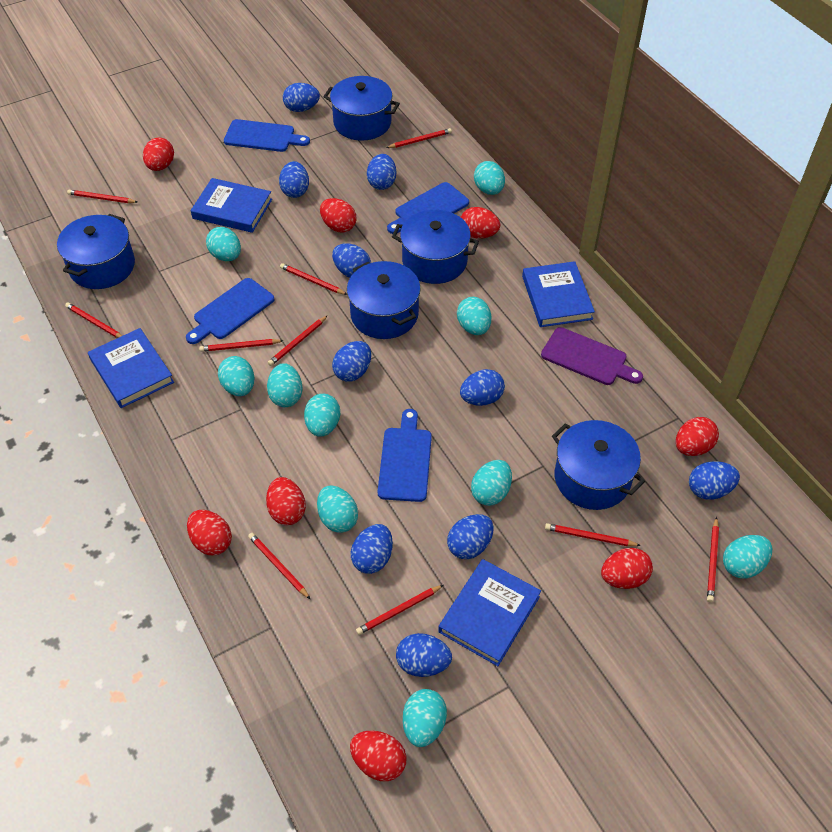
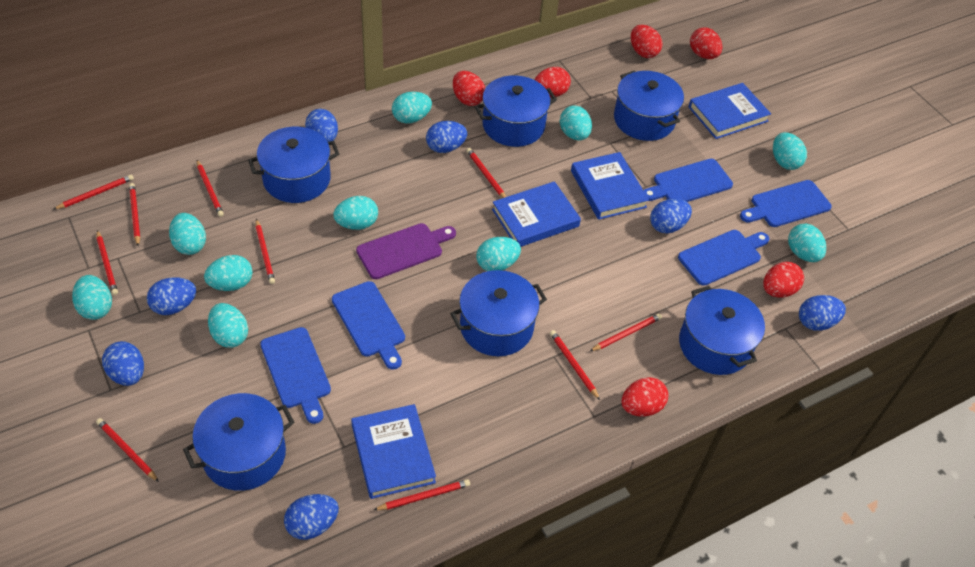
blue cutting board: 4 -> 5
blue egg: 10 -> 7
blue pot: 5 -> 6
red egg: 8 -> 6

